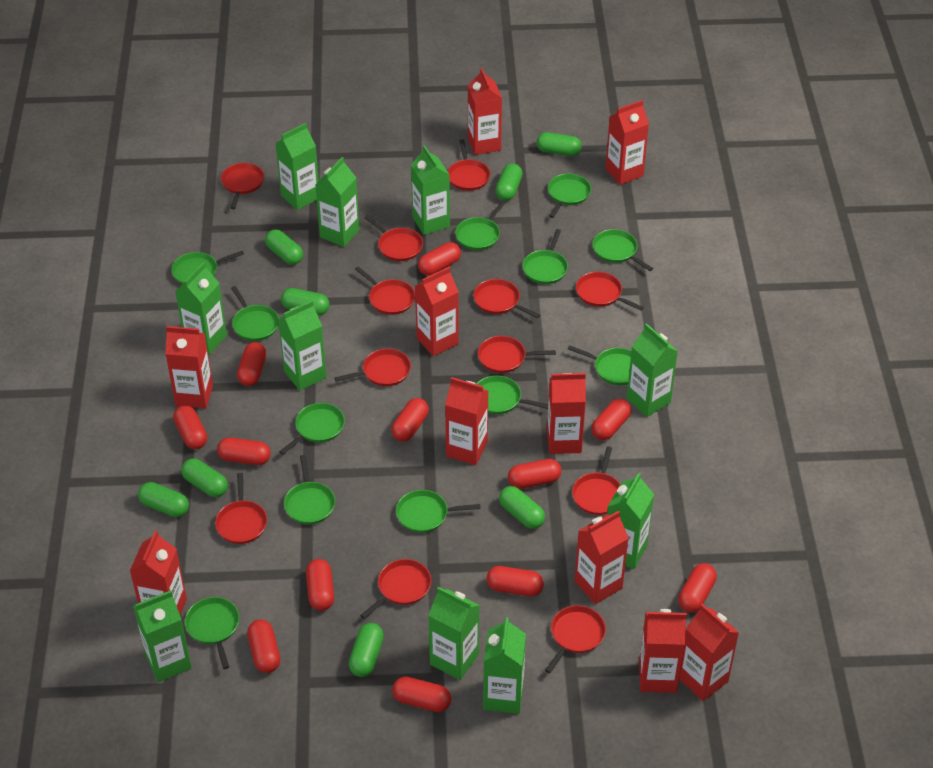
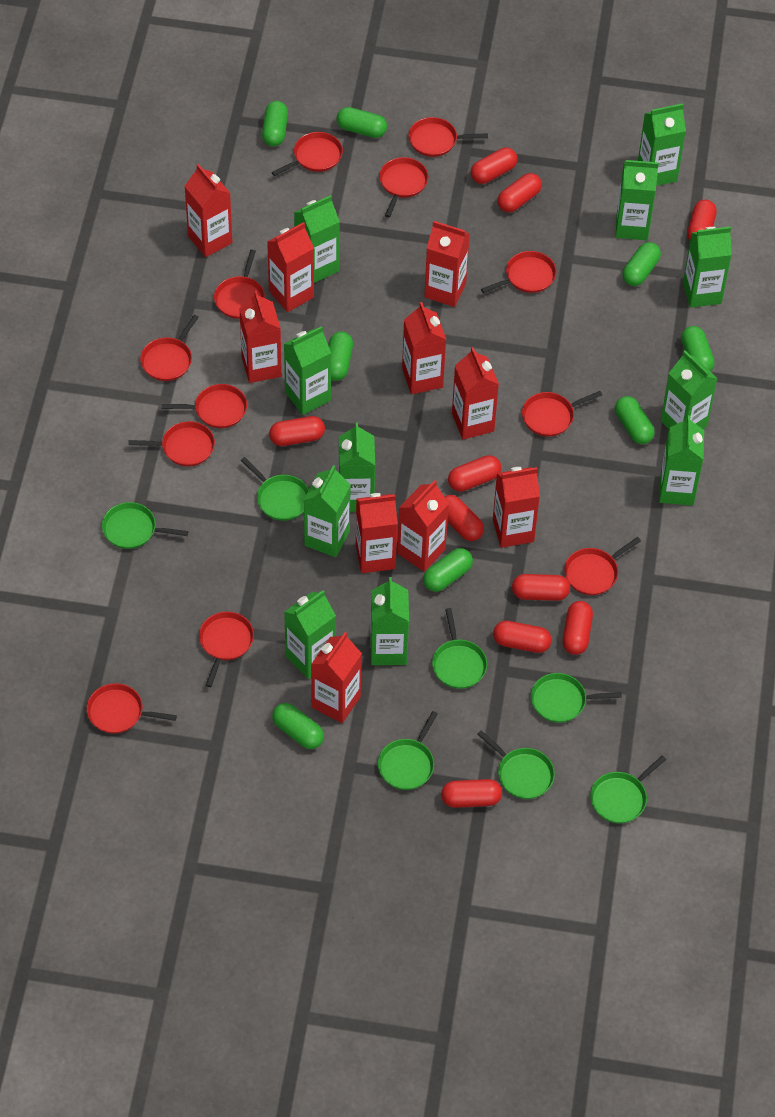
green carton: 10 -> 11
green pan: 12 -> 7
red capsule: 12 -> 10

